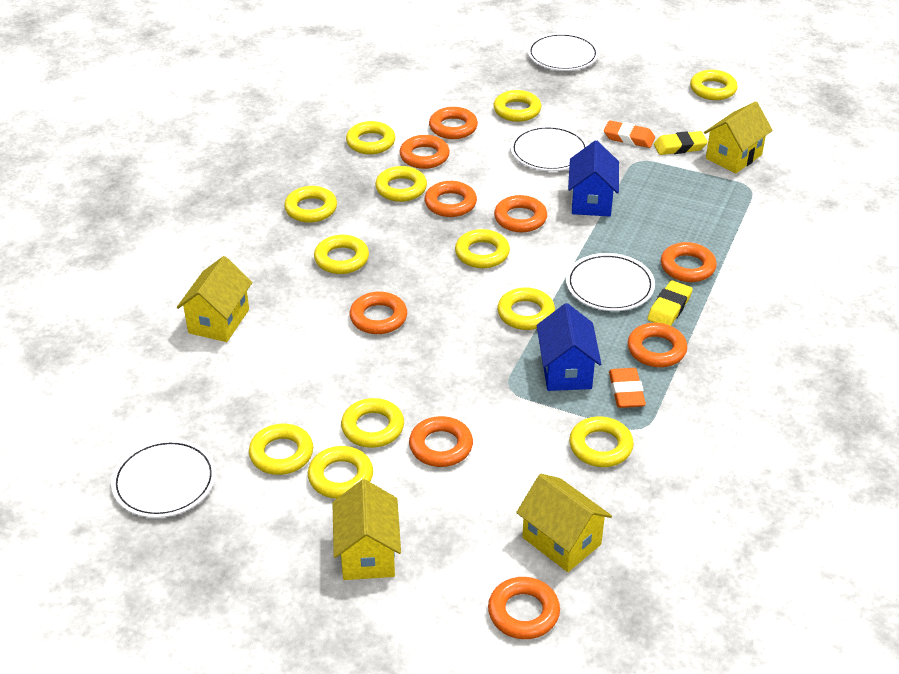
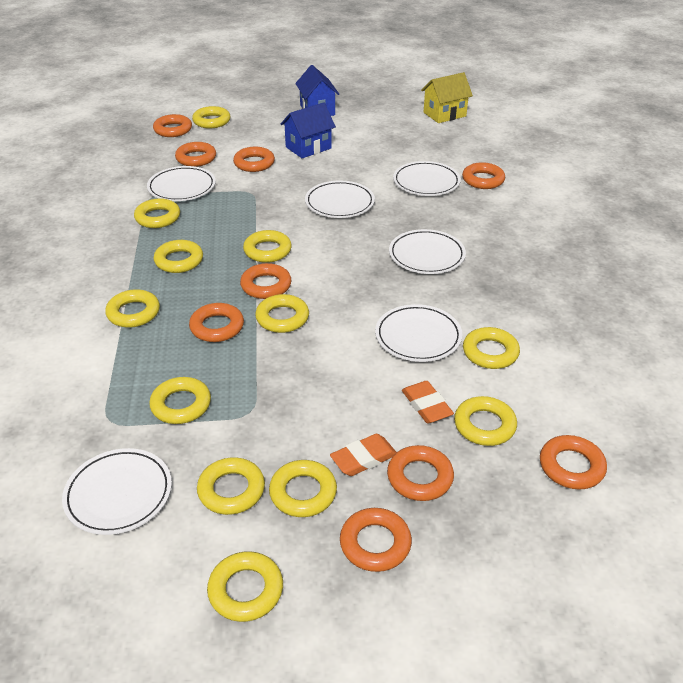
white plate: 4 -> 6
yellow eraser: 2 -> 0
yellow house: 4 -> 1

